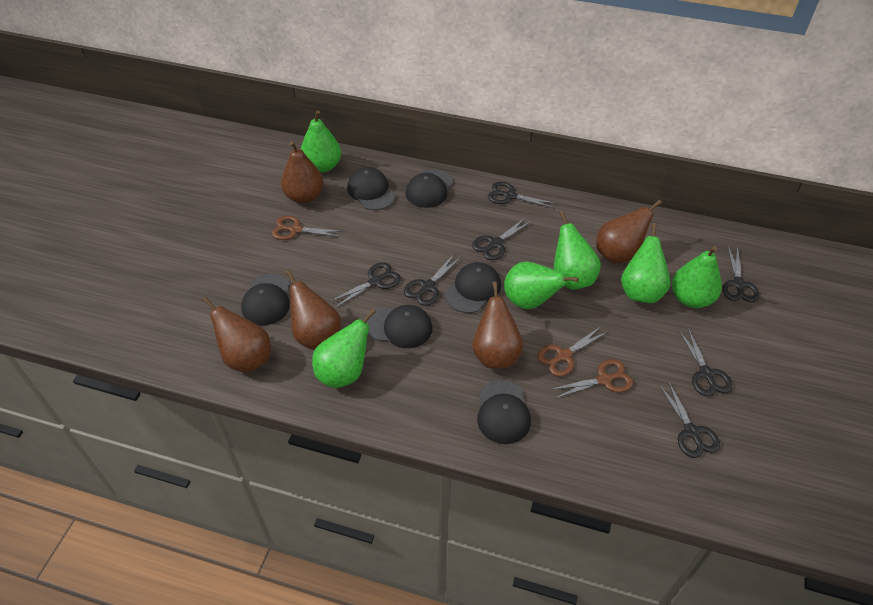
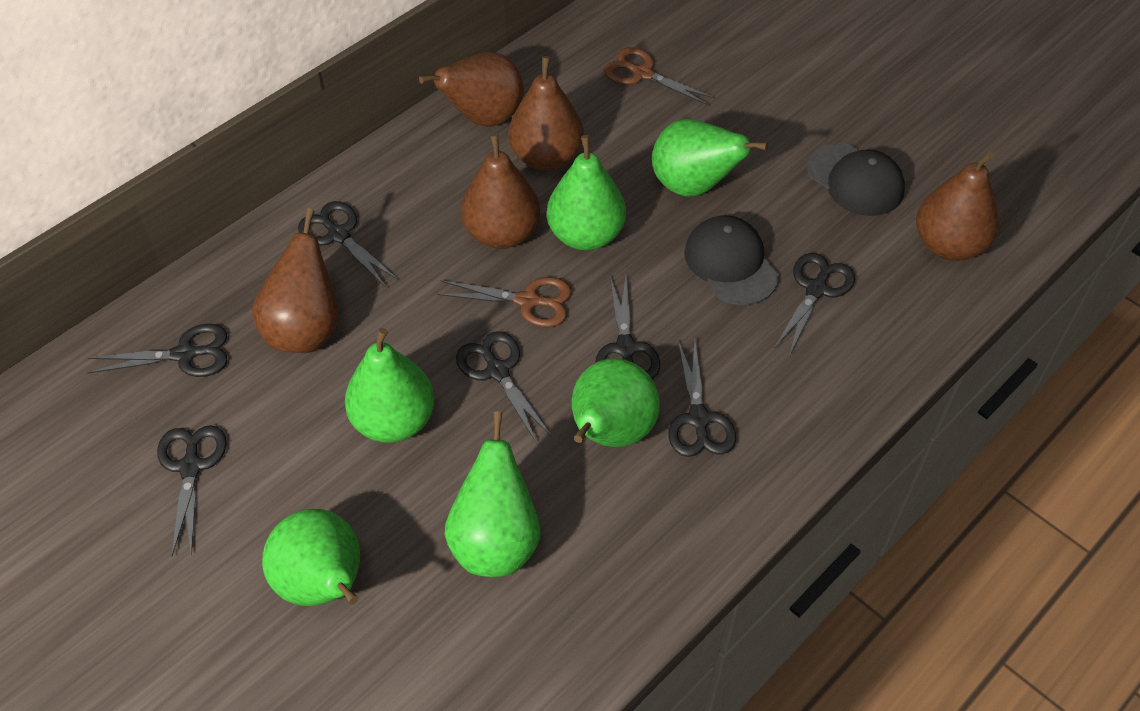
black cap: 6 -> 2
brown scissors: 3 -> 2

